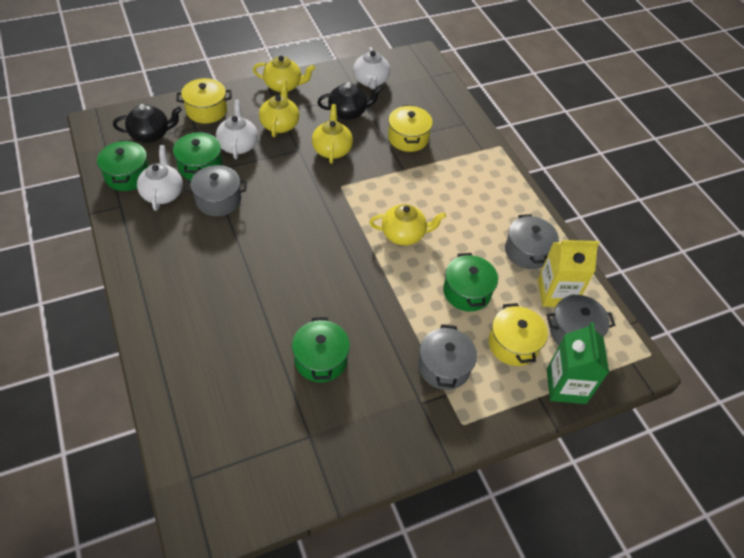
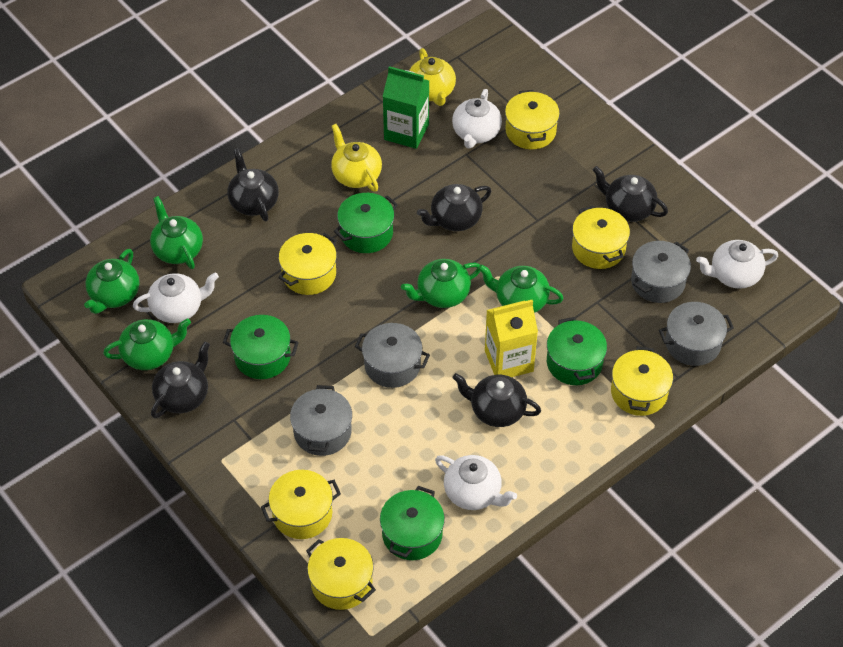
black teapot: 2 -> 5
green teapot: 0 -> 5
white teapot: 3 -> 4
yellow pot: 3 -> 6
yellow teapot: 4 -> 2

